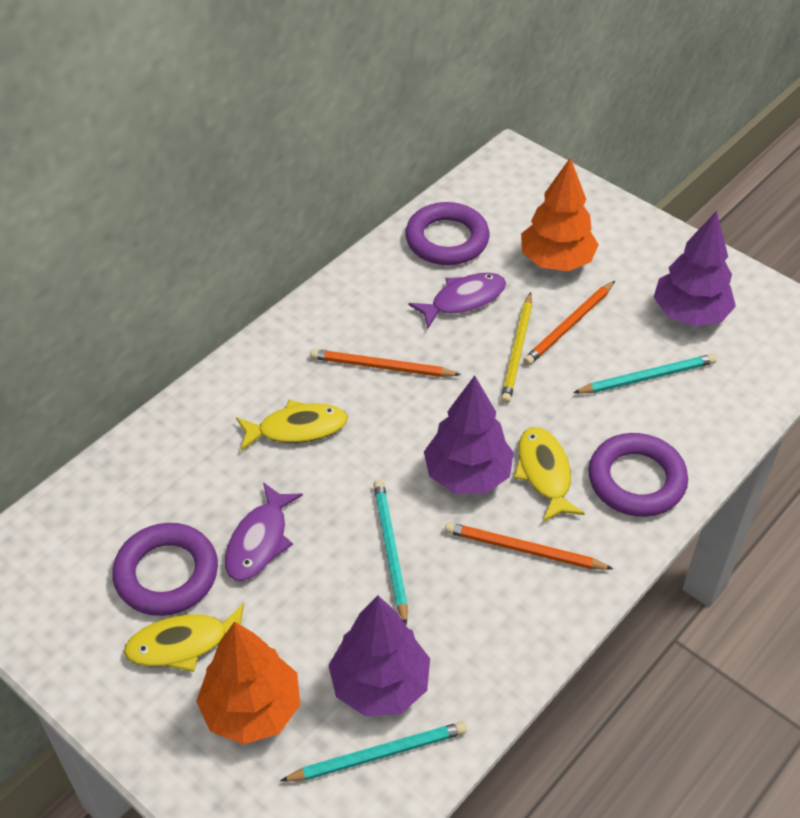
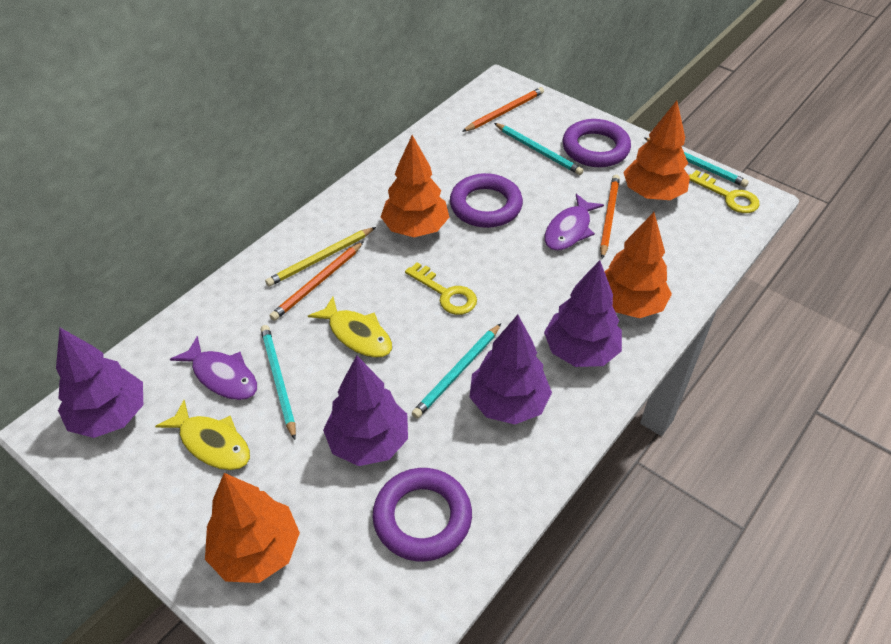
orange tree: 2 -> 4
purple tree: 3 -> 4
turquoise pencil: 3 -> 4
yellow fish: 3 -> 2
yellow key: 0 -> 2

